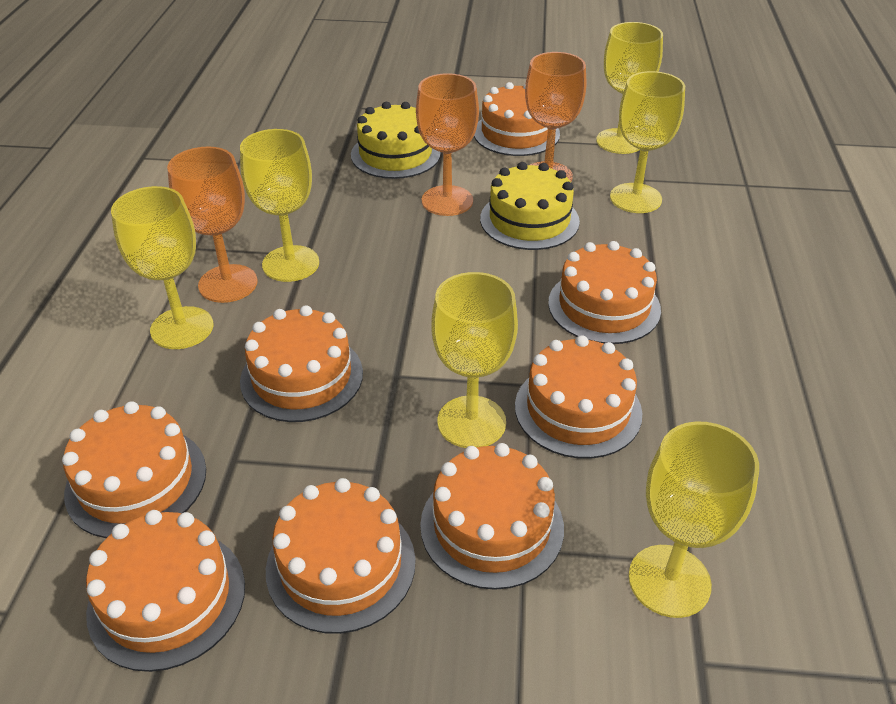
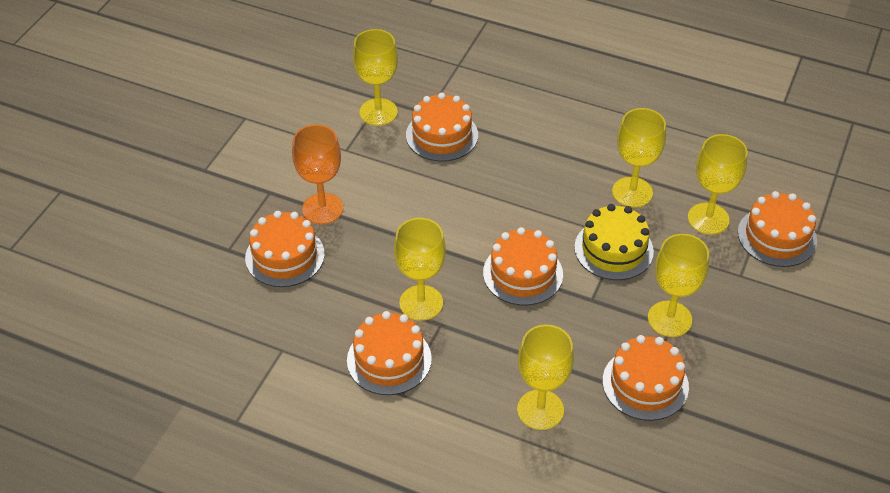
orange cake: 8 -> 6
orange goblet: 3 -> 1
yellow cake: 2 -> 1

